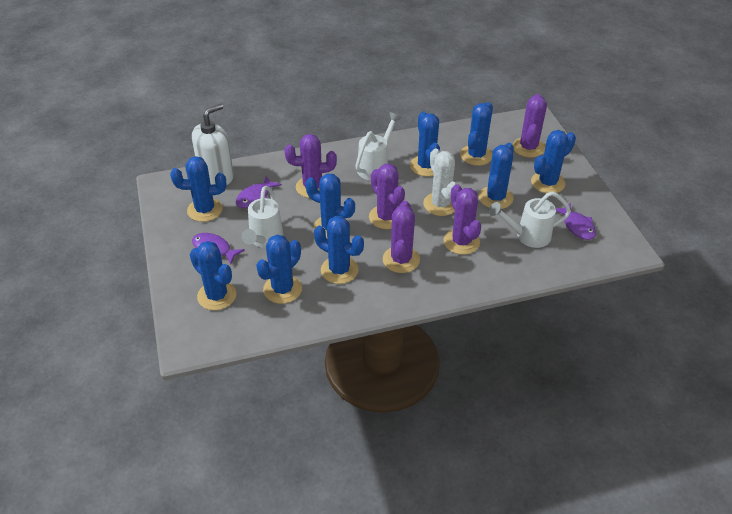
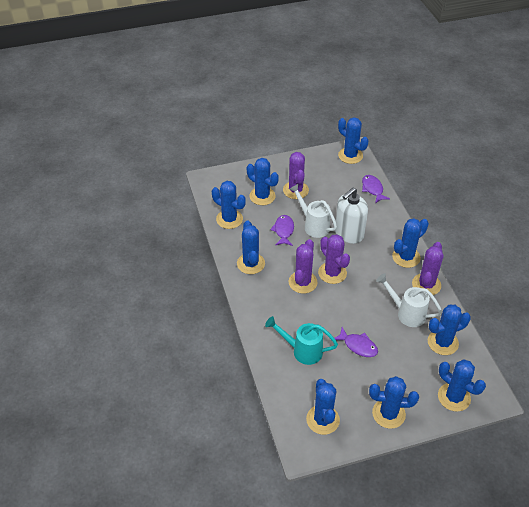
purple cactus: 5 -> 4
turquoise watering can: 0 -> 1
white cactus: 1 -> 0
white watering can: 3 -> 2

